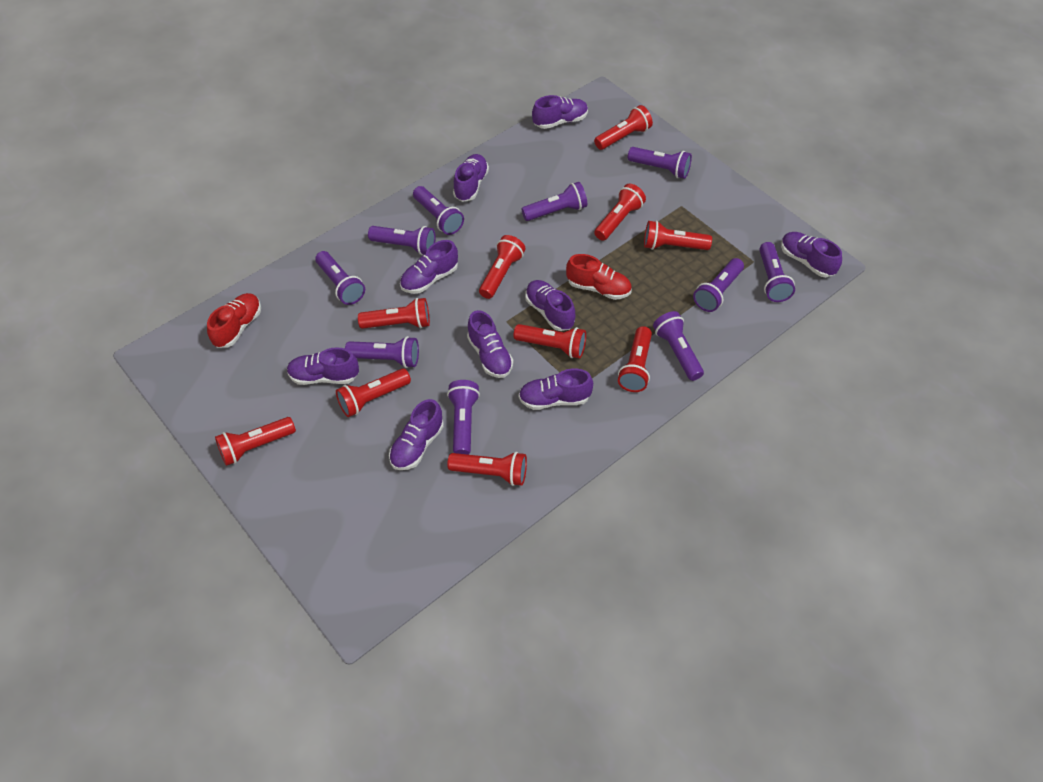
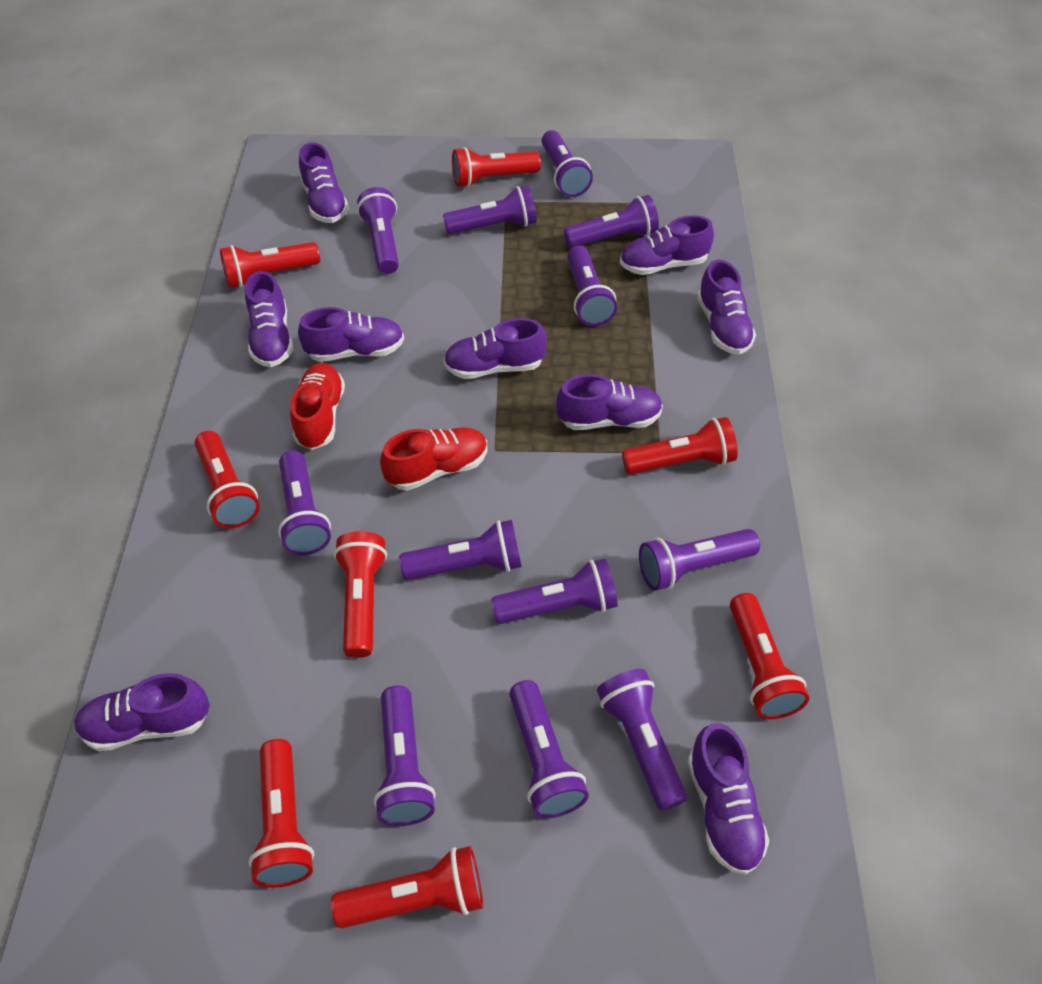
purple flashlight: 10 -> 12
red flashlight: 10 -> 8

